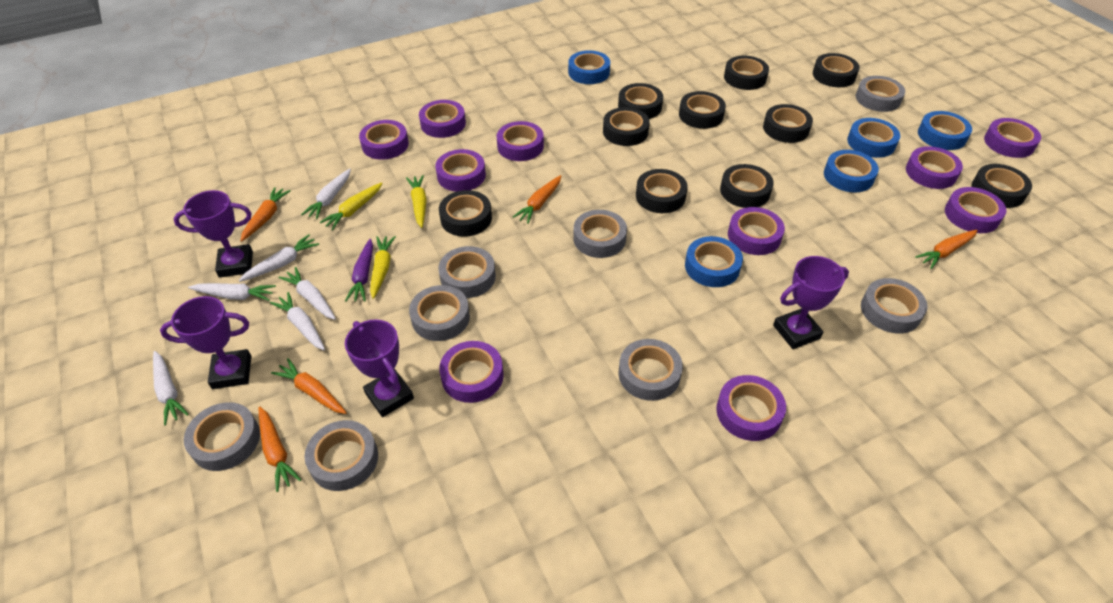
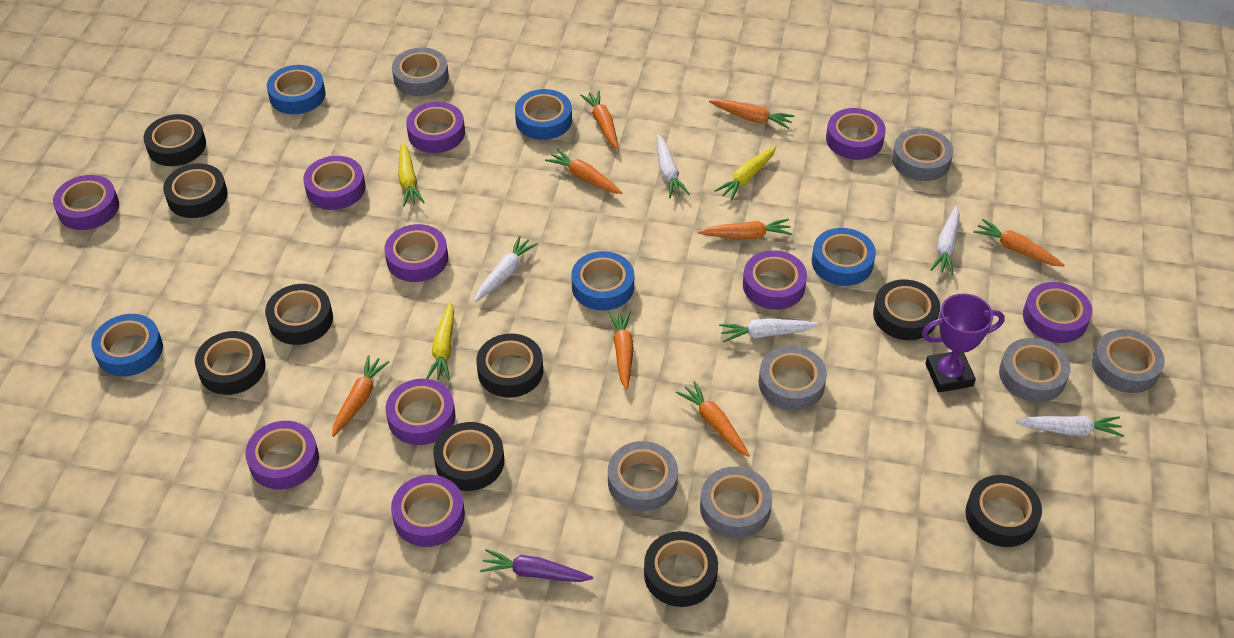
black tape: 10 -> 9
grey tape: 8 -> 7
orange carrot: 5 -> 8
purple trophy: 4 -> 1
white carrot: 6 -> 5

